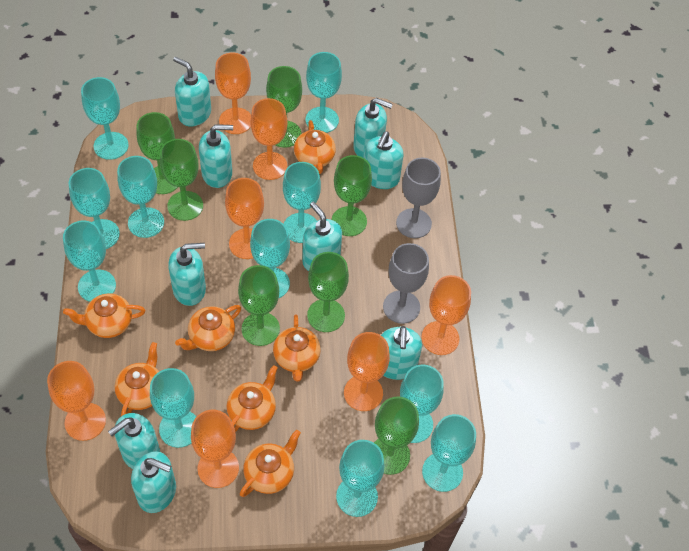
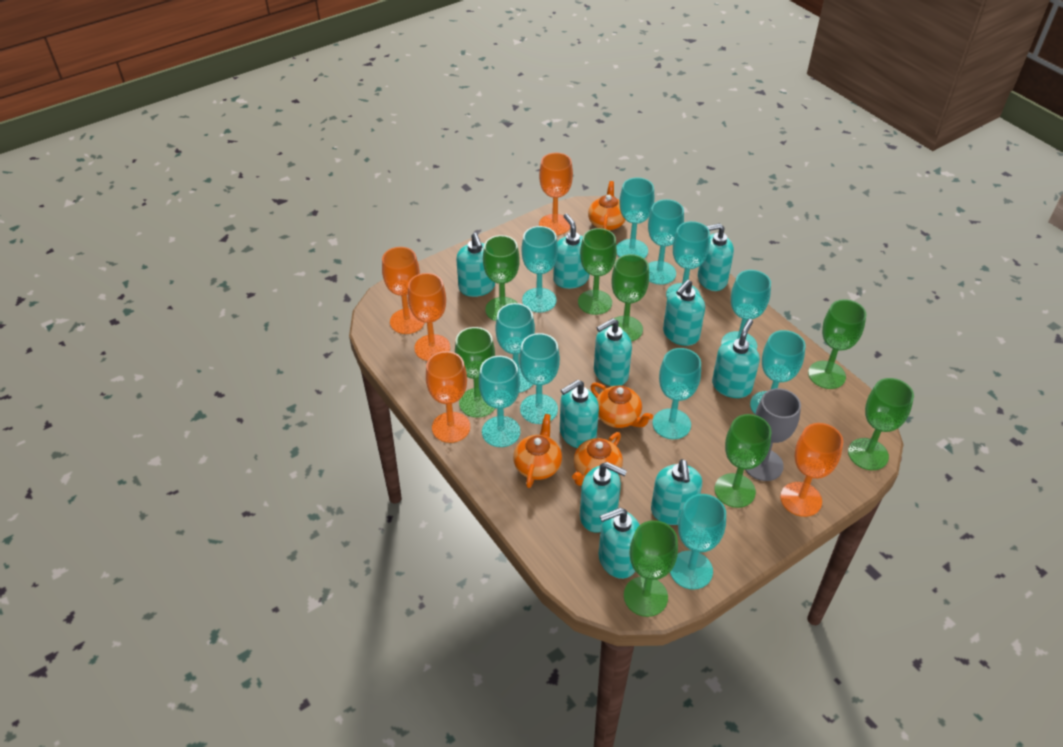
green goblet: 7 -> 8
grey goblet: 2 -> 1
orange goblet: 7 -> 5
orange teapot: 7 -> 4
turquoise soap dispenser: 9 -> 10

